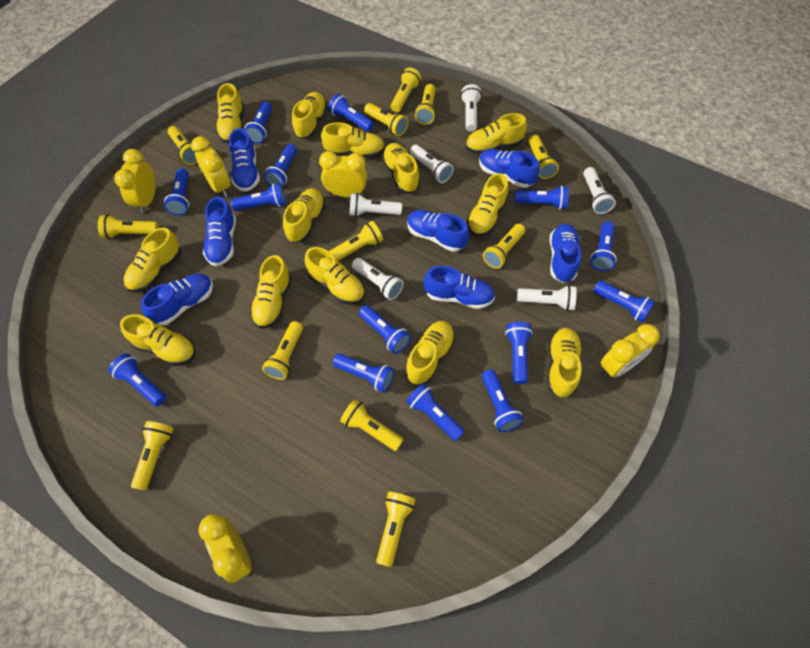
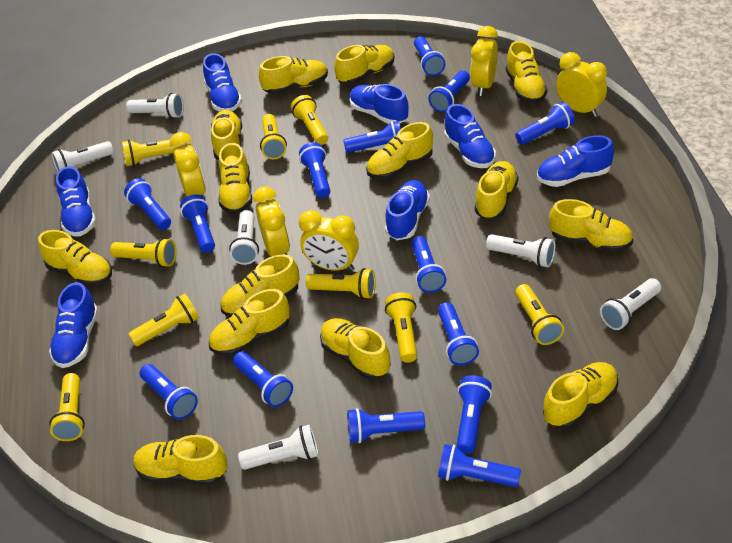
yellow flashlight: 12 -> 9
yellow shoe: 13 -> 14

